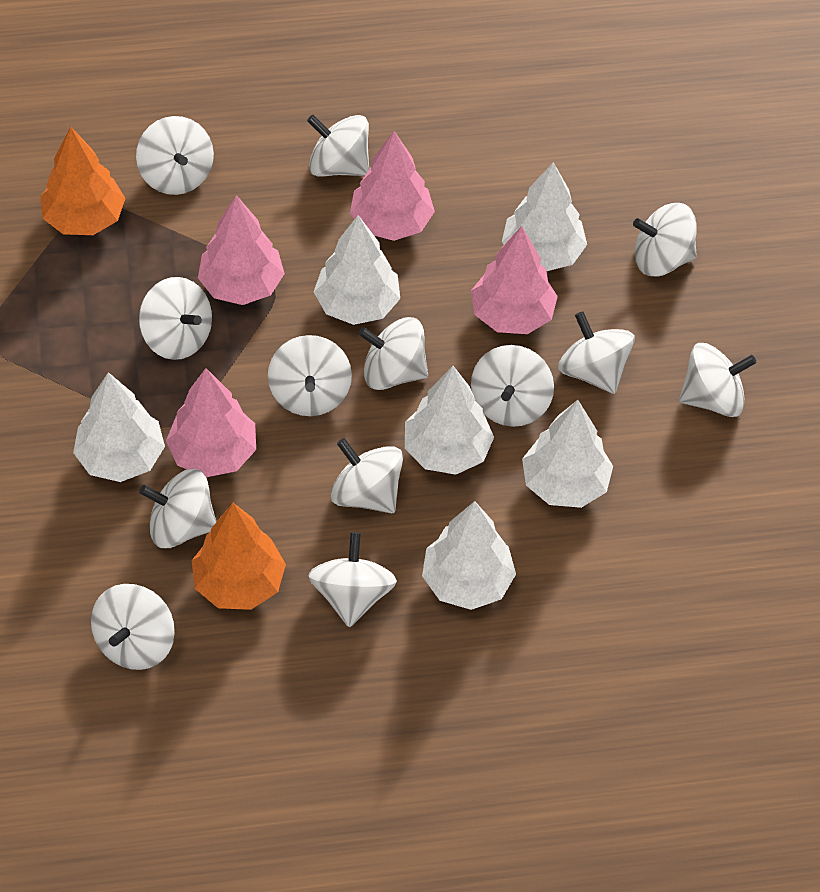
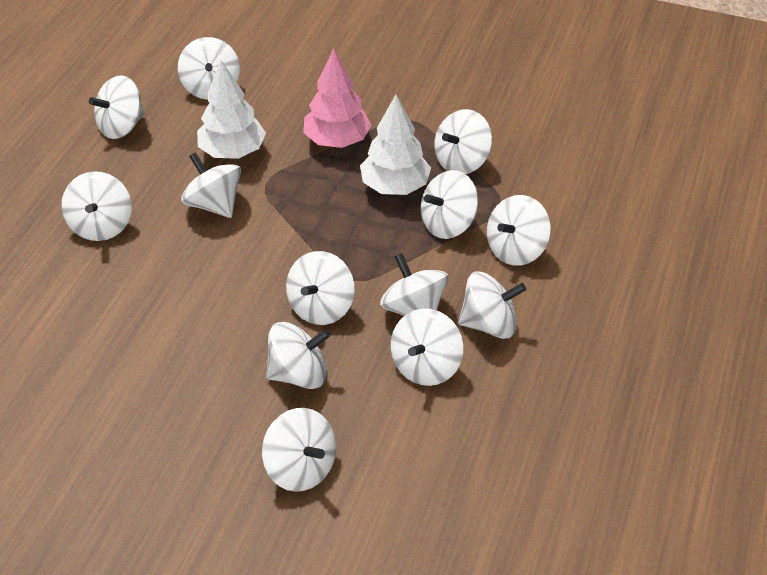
orange tree: 2 -> 0
pink tree: 4 -> 1
white tree: 6 -> 2

